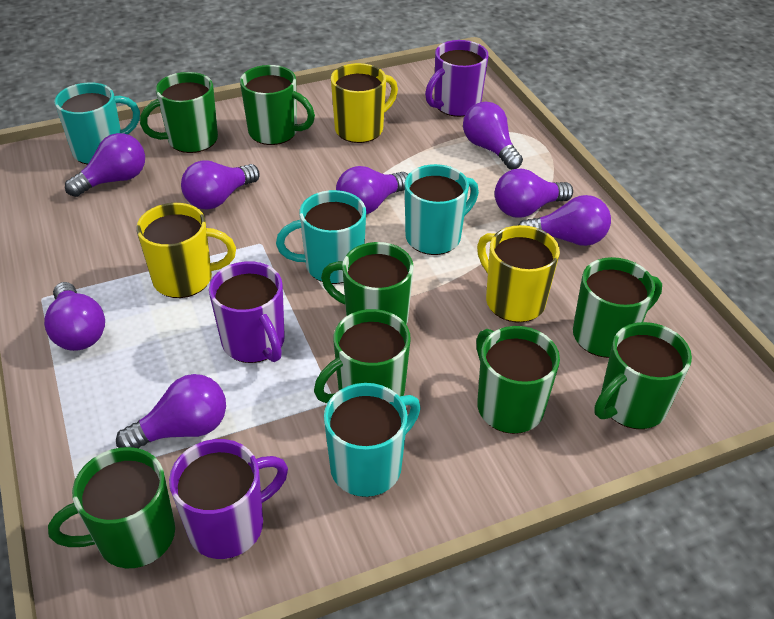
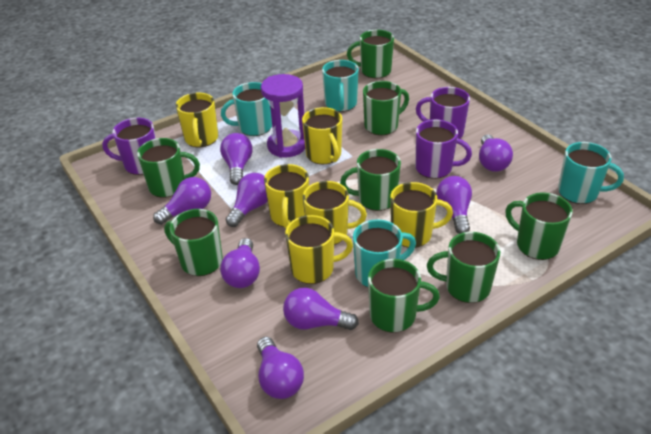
purple hourglass: 0 -> 1
yellow mug: 3 -> 6

